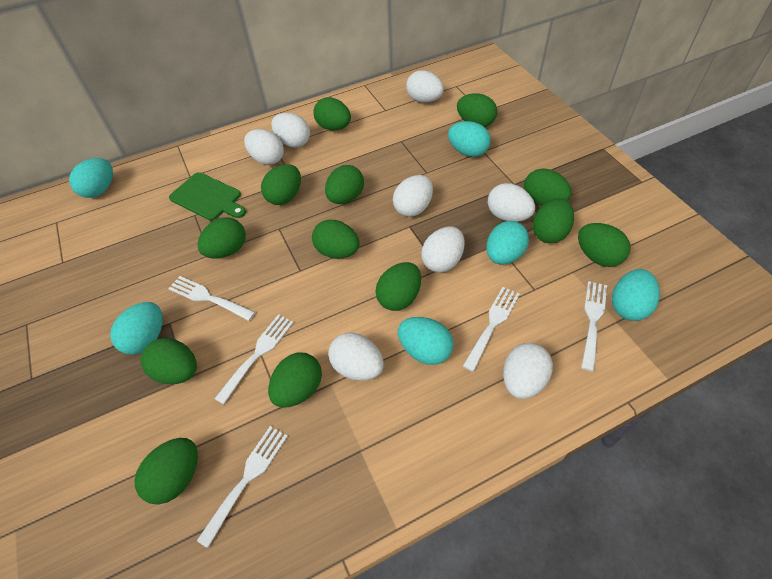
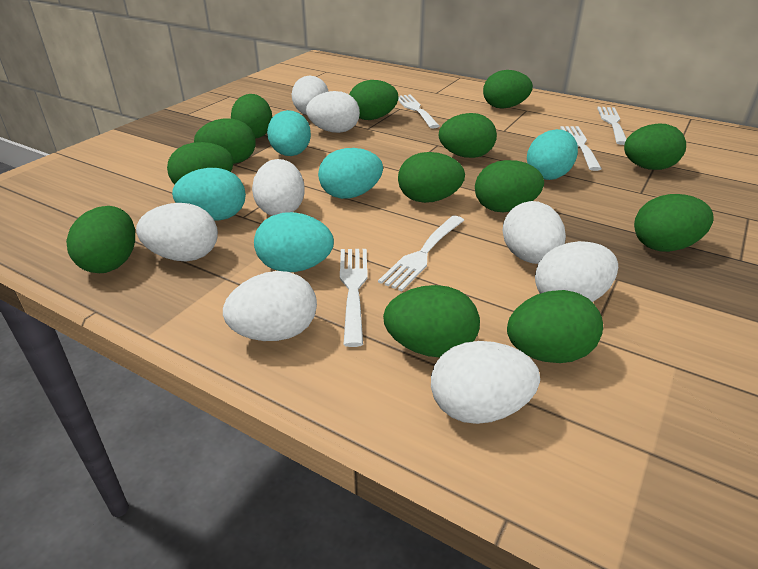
green cutting board: 1 -> 0
turquoise egg: 6 -> 5

